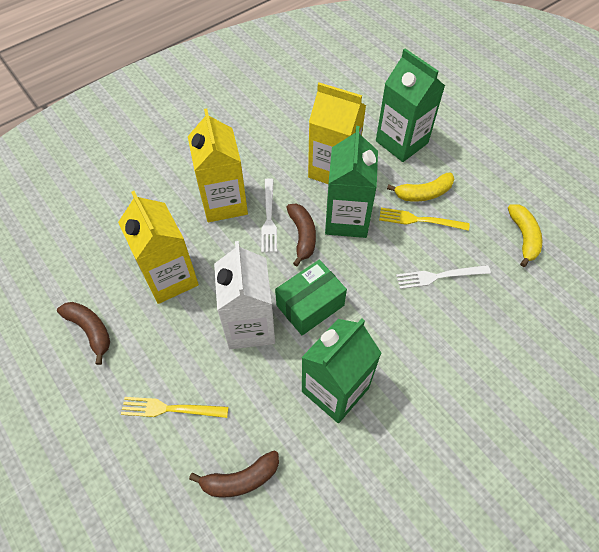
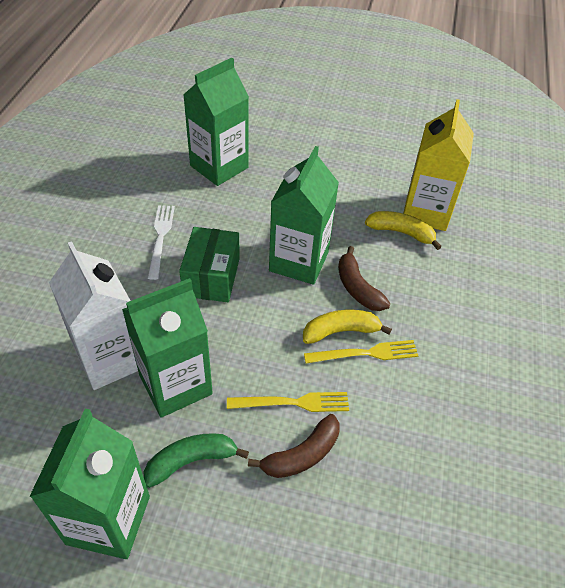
brown banana: 3 -> 2
green banana: 0 -> 1
green carton: 3 -> 4
white fork: 2 -> 1
yellow carton: 3 -> 1

